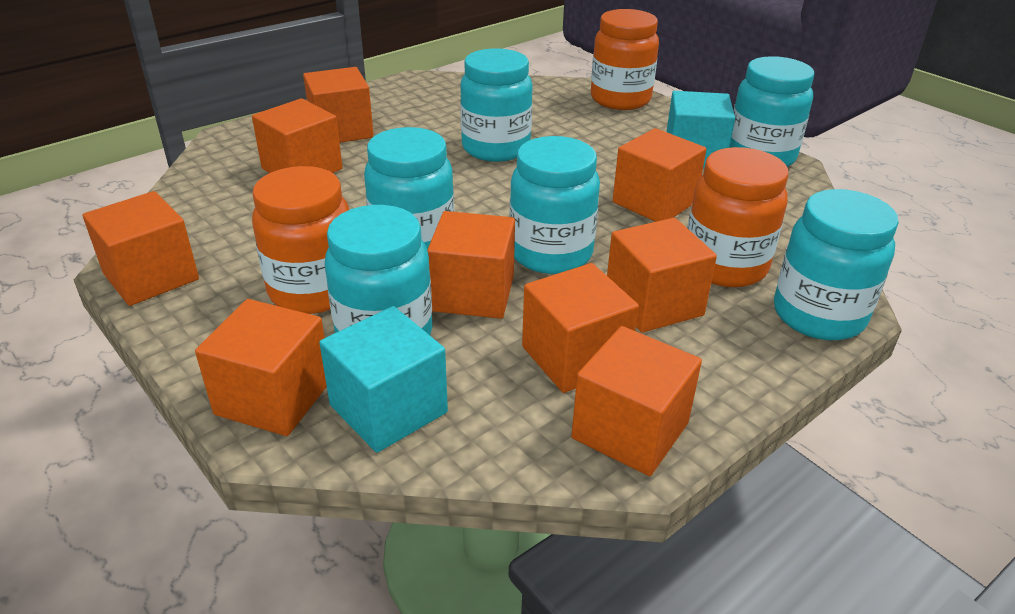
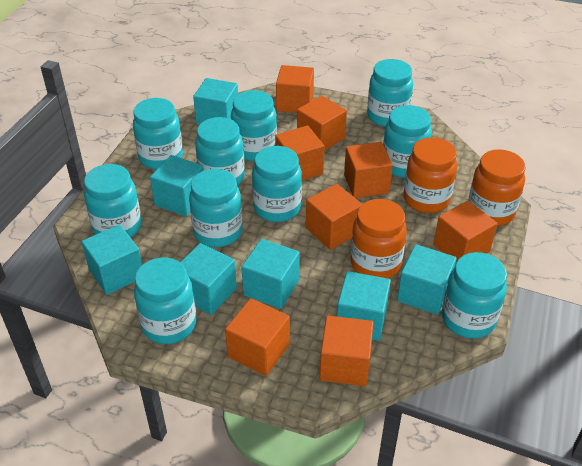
orange cube: 9 -> 8
turquoise cube: 2 -> 7
turquoise jar: 6 -> 10

